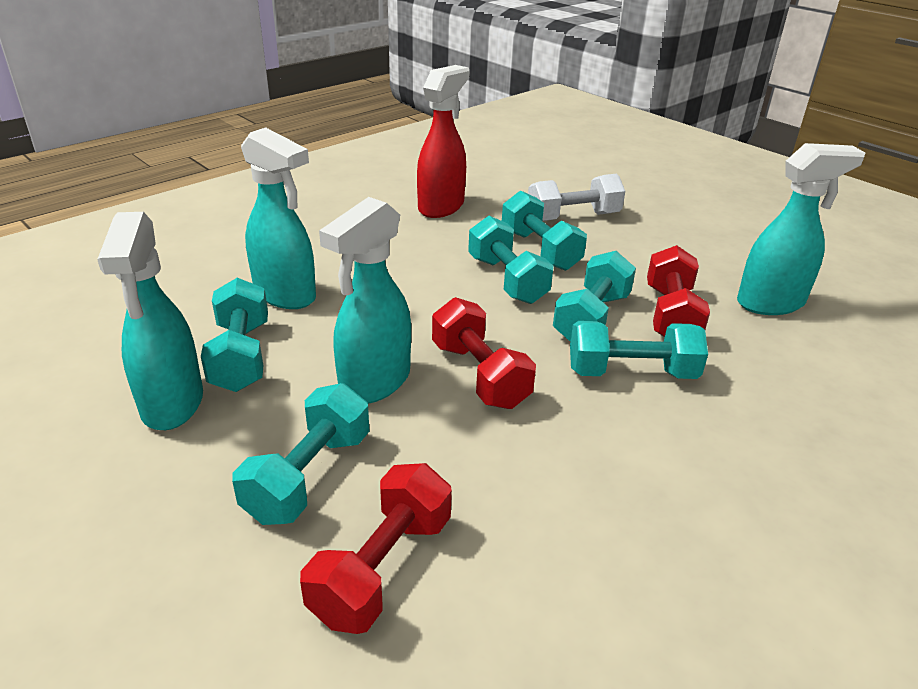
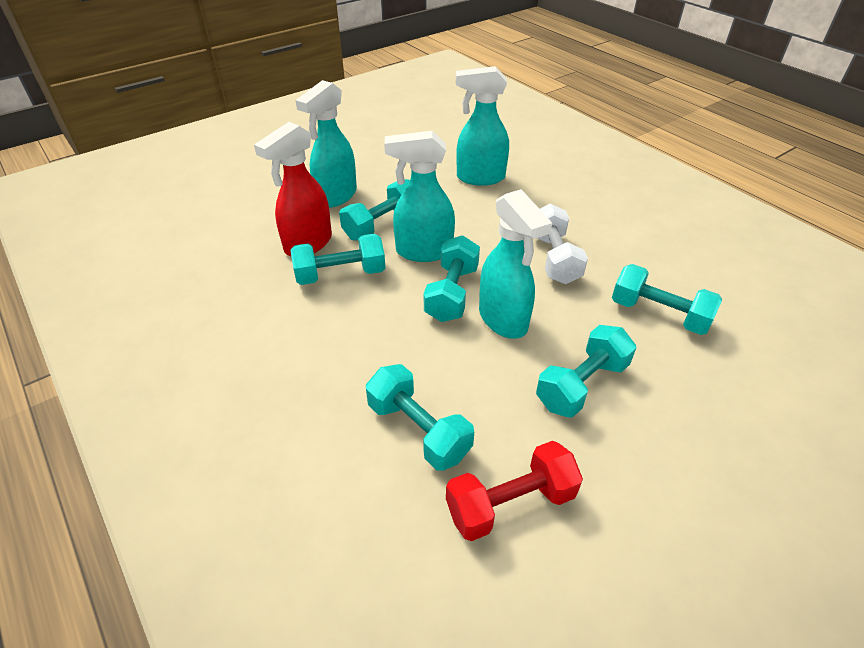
red dumbbell: 3 -> 1

